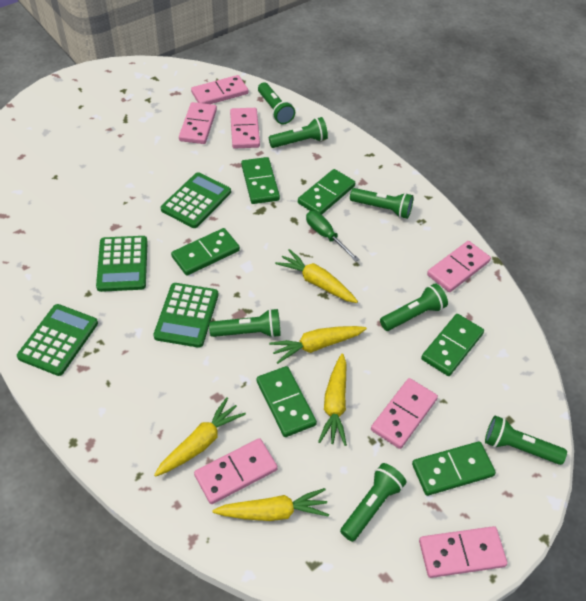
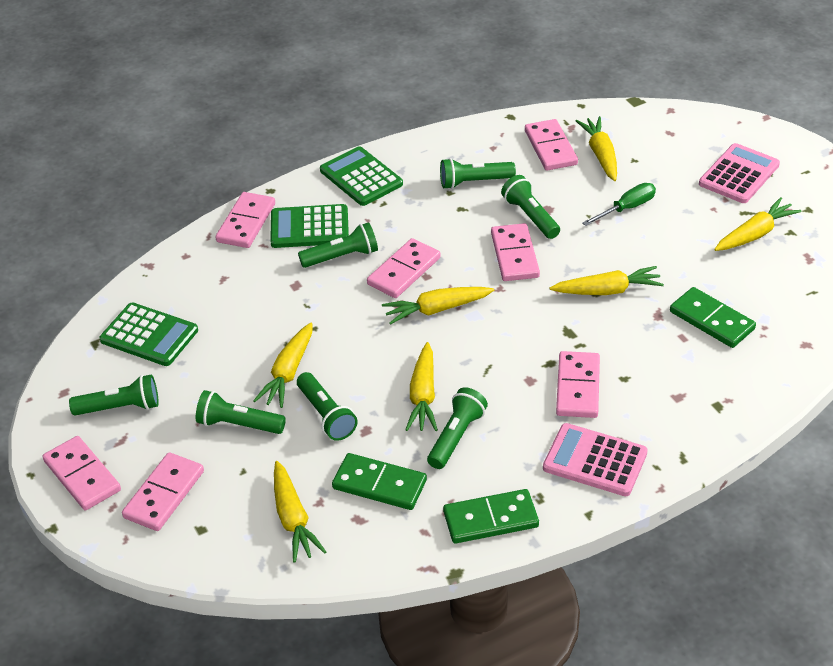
green calculator: 4 -> 3
green domino: 6 -> 3
pink calculator: 0 -> 2
yellow carrot: 5 -> 7

